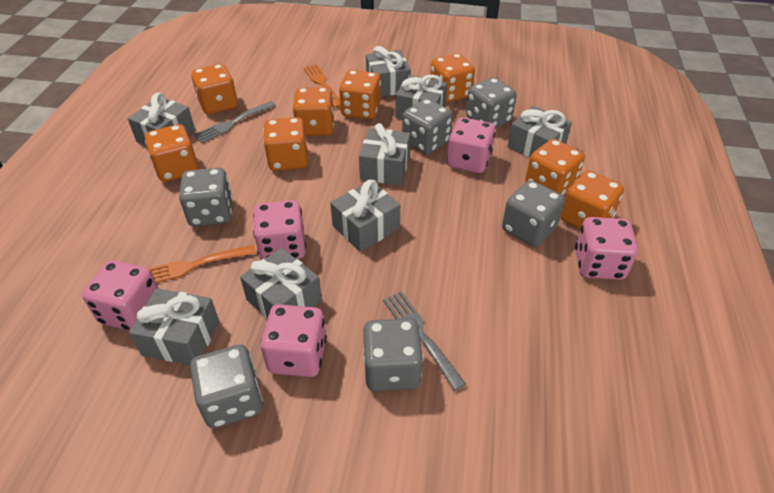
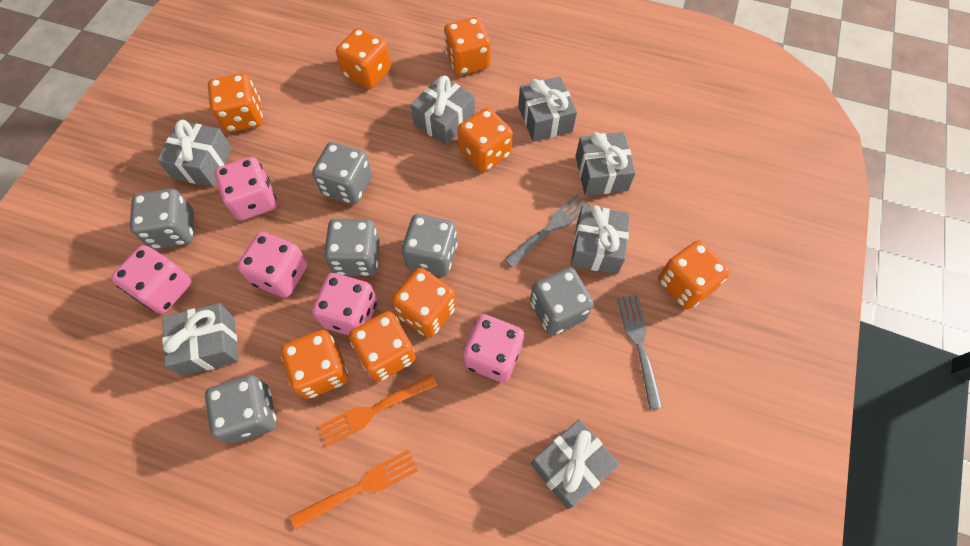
grey gift: 8 -> 7

